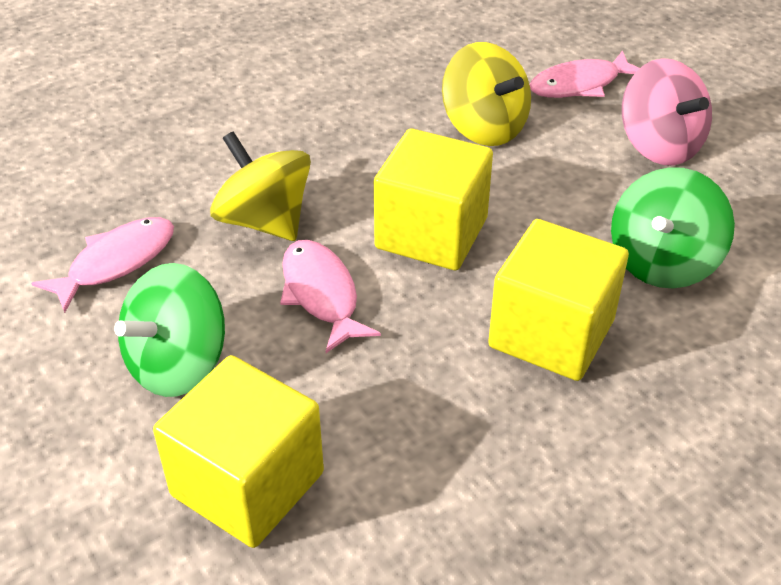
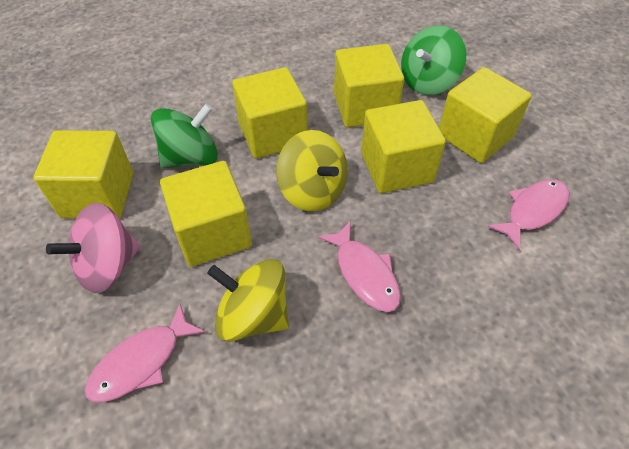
yellow cube: 3 -> 6

